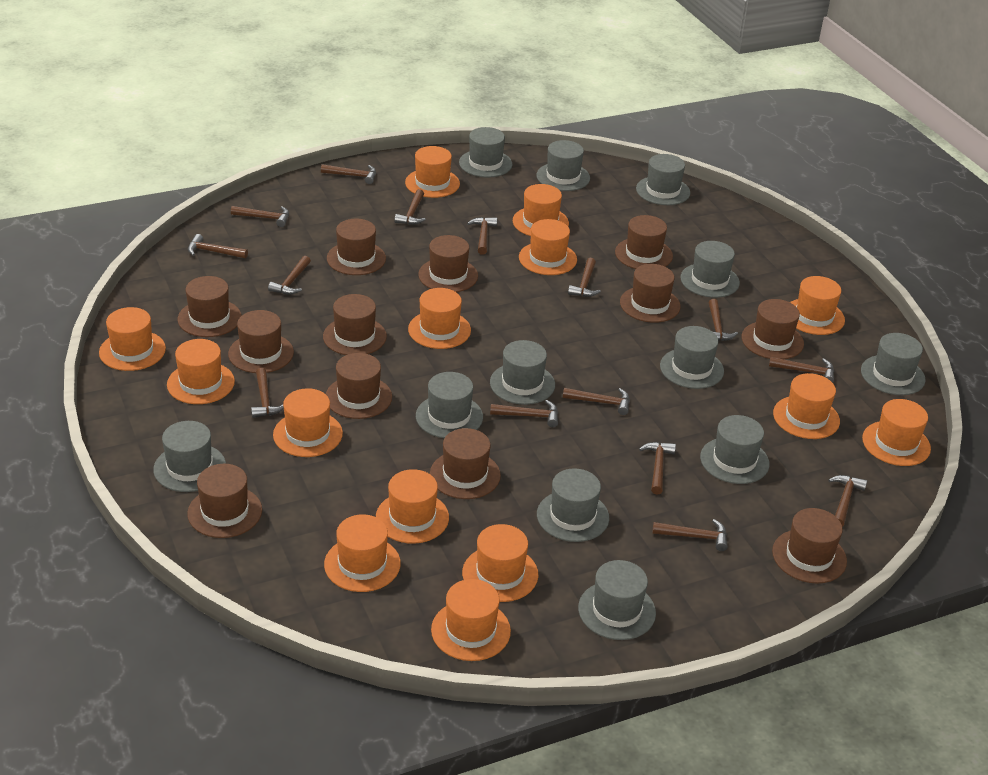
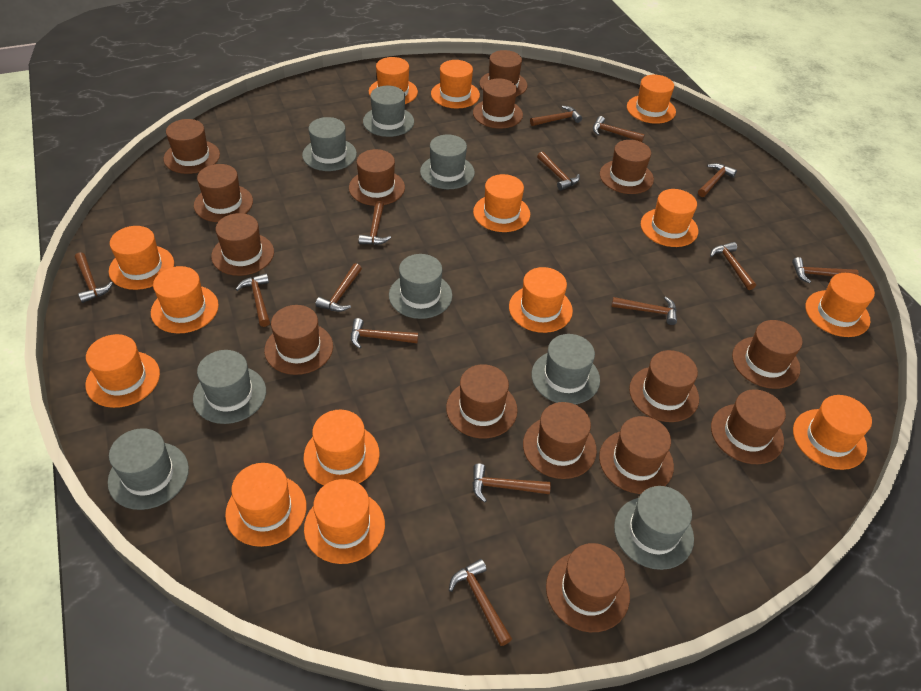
brown hammer: 15 -> 14
brown hat: 12 -> 15
grey hat: 12 -> 8

